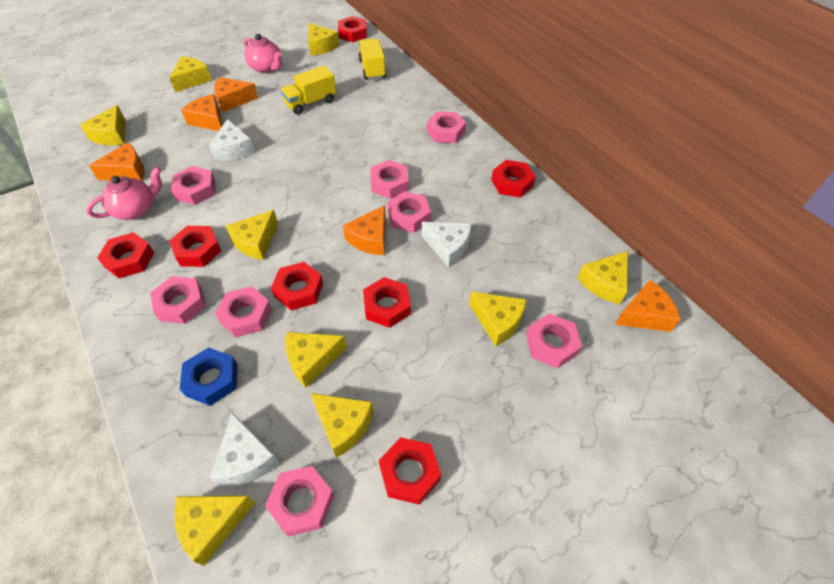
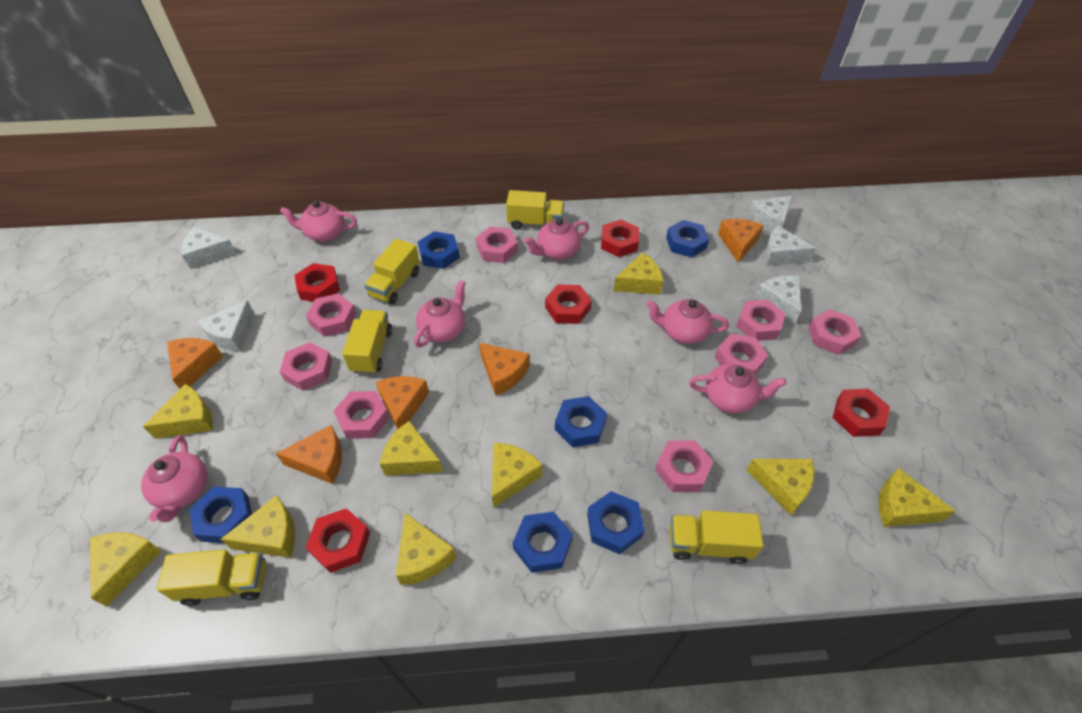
blue nut: 1 -> 6
pink teapot: 2 -> 6
red nut: 7 -> 5
white cheese: 3 -> 5
yellow truck: 2 -> 5

